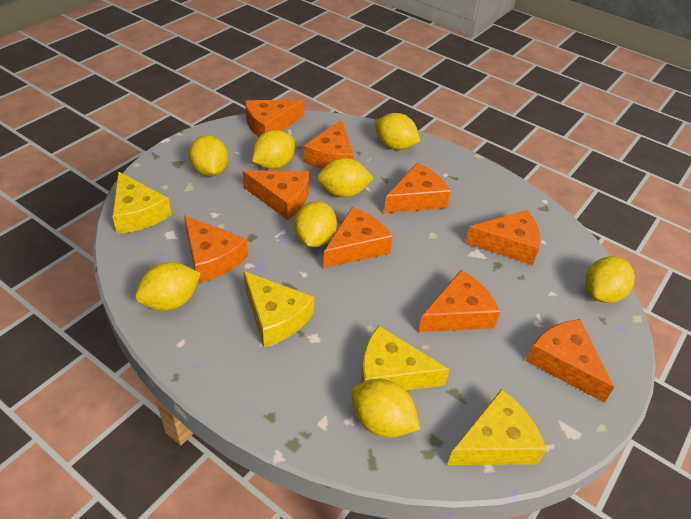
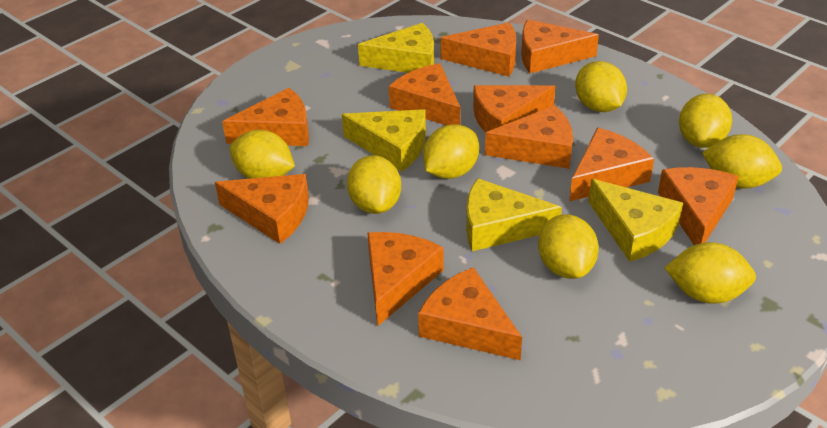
orange cheese: 9 -> 11

